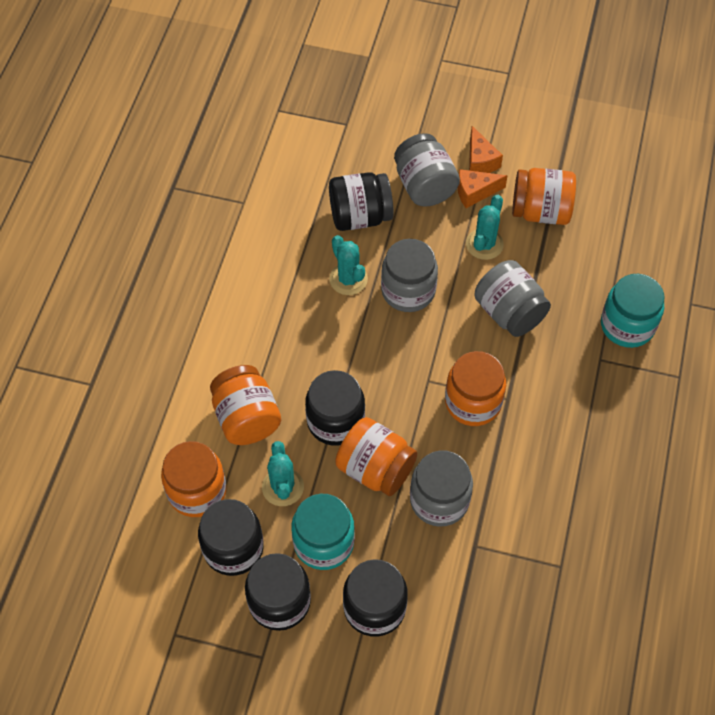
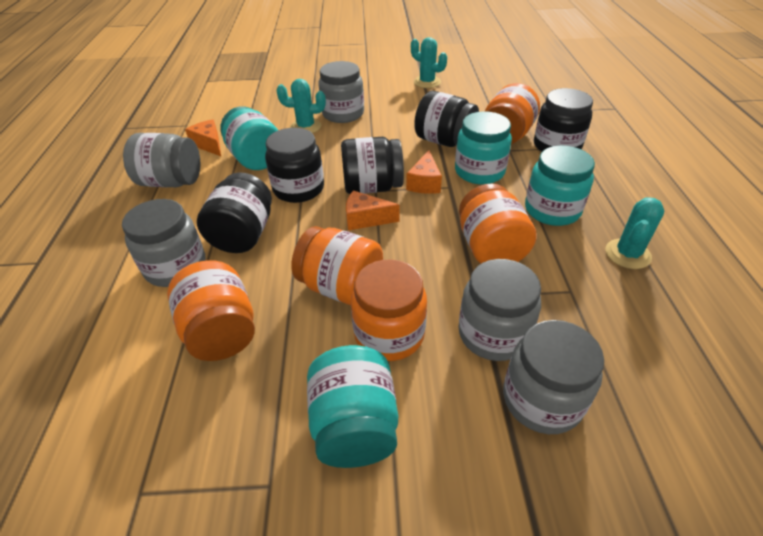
grey jar: 4 -> 5
orange cheese: 2 -> 3
turquoise jar: 2 -> 4

